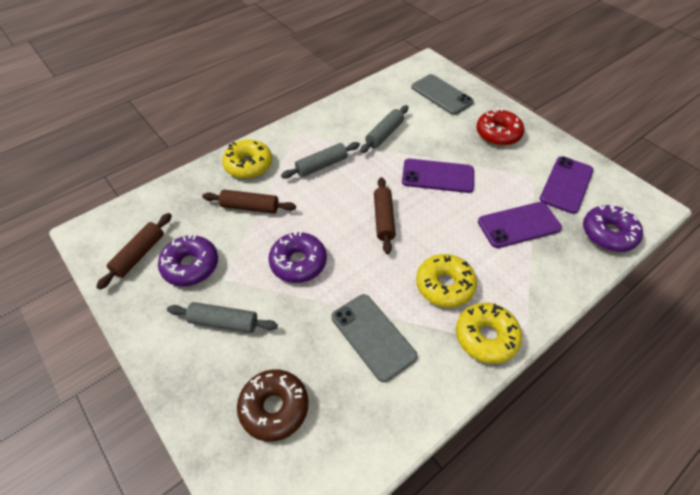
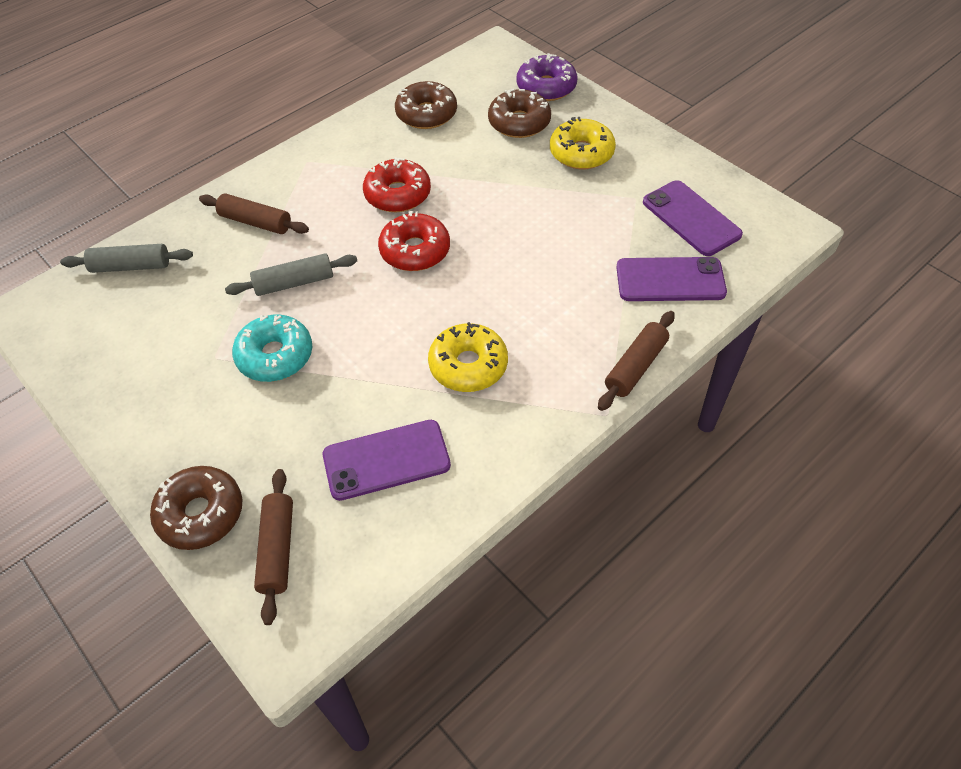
brown donut: 1 -> 3
grey phone: 2 -> 0
grey rolling pin: 3 -> 2
purple donut: 3 -> 1
red donut: 1 -> 2
turquoise donut: 0 -> 1
yellow donut: 3 -> 2

